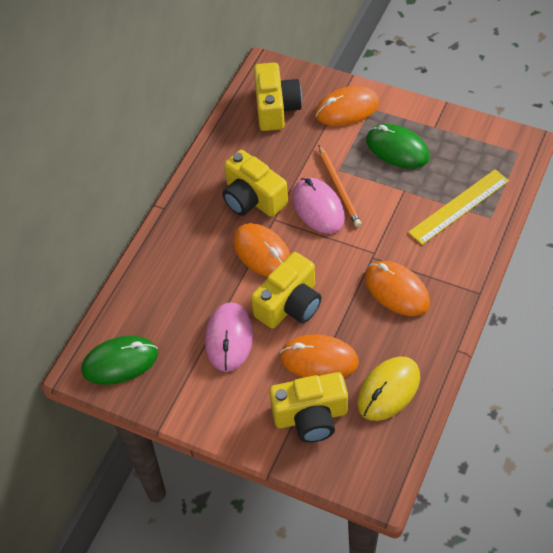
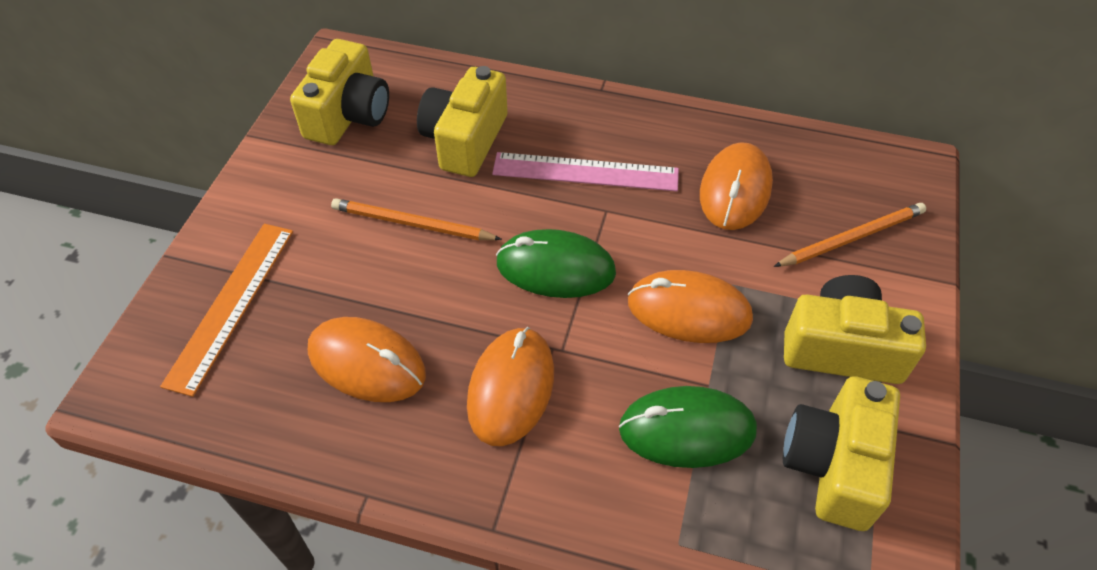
orange pencil: 1 -> 2
orange ruler: 0 -> 1
pink mouse: 2 -> 0
pink ruler: 0 -> 1
yellow mouse: 1 -> 0
yellow ruler: 1 -> 0

